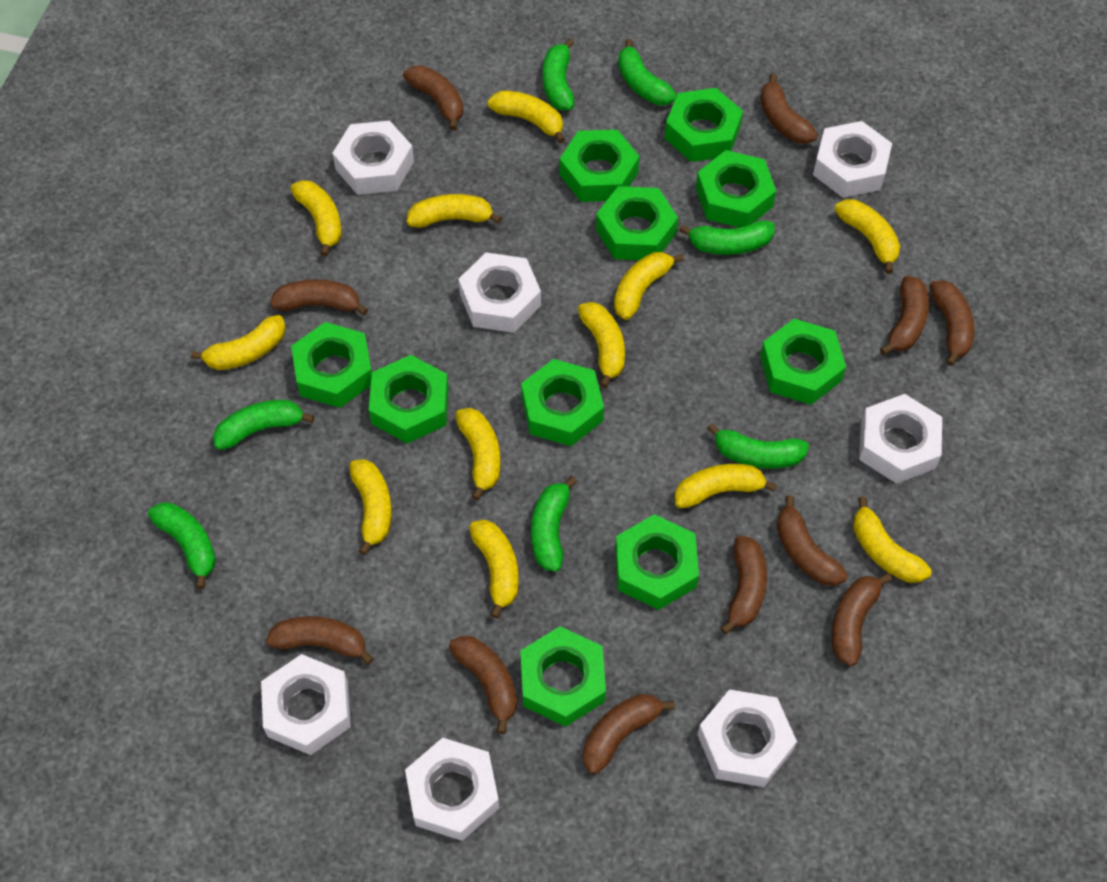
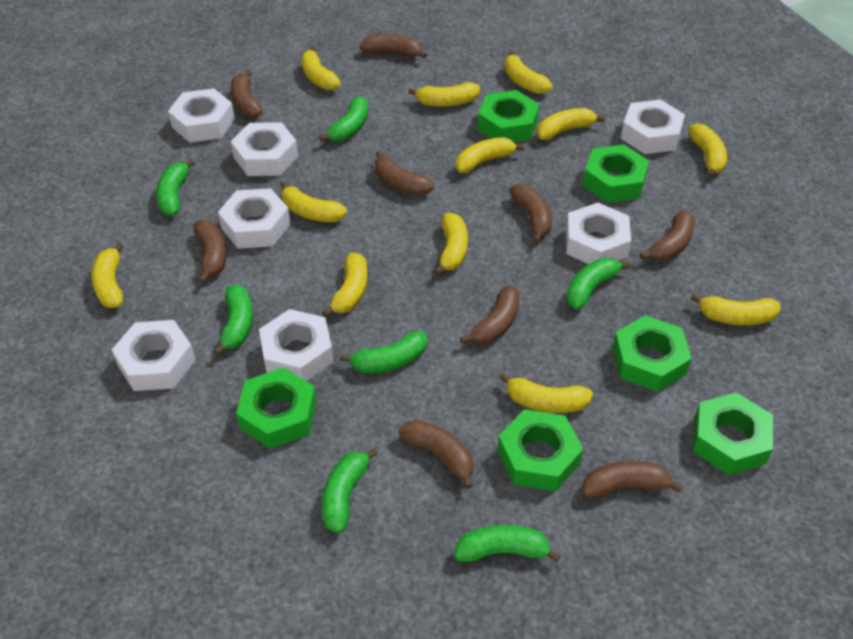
brown banana: 11 -> 9
green nut: 10 -> 6

